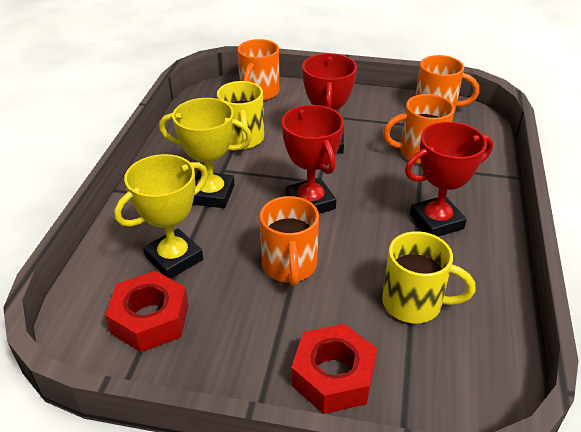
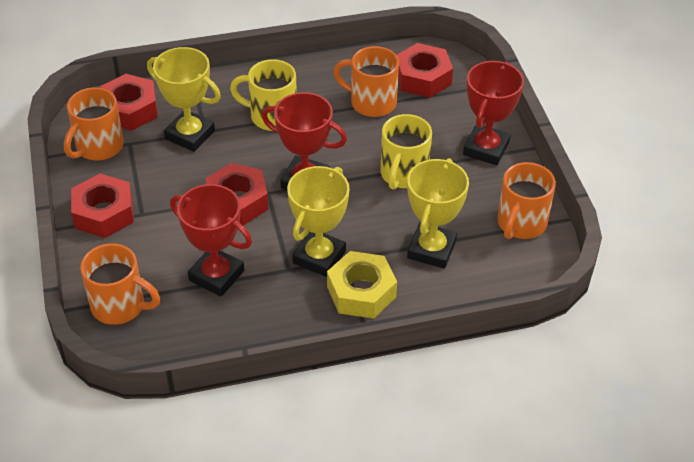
red nut: 2 -> 4
yellow nut: 0 -> 1
yellow trophy: 2 -> 3

